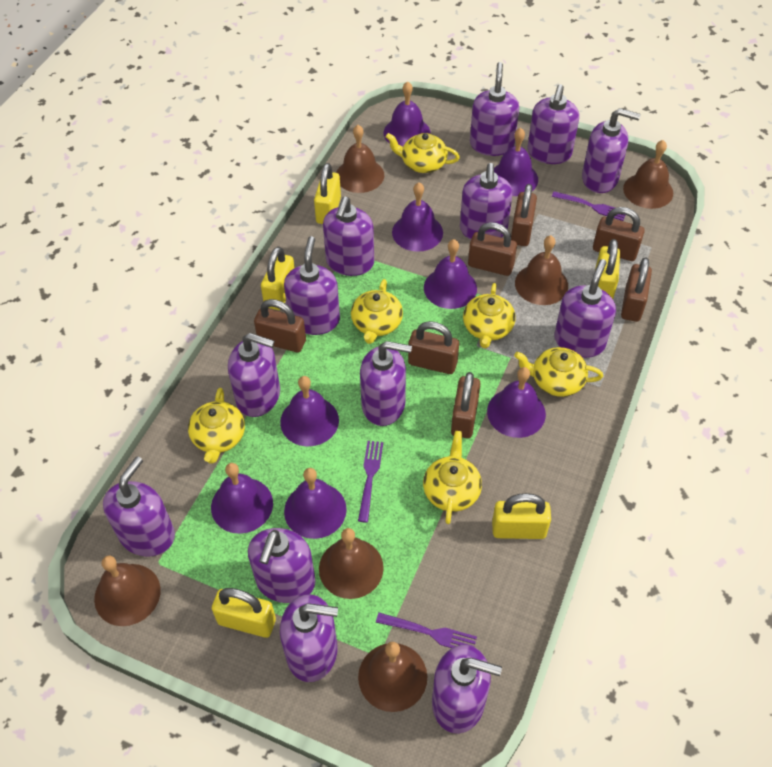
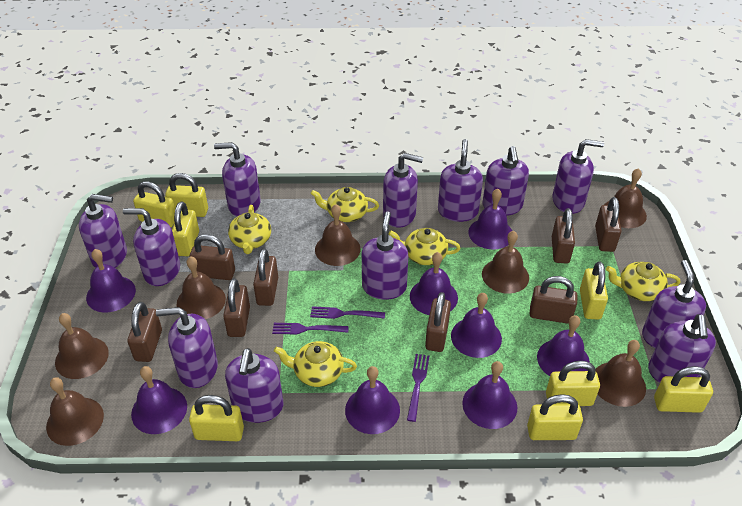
brown bell: 6 -> 7
brown padlock: 7 -> 8
purple soap dispenser: 13 -> 12
yellow padlock: 5 -> 8
yellow teapot: 6 -> 5

